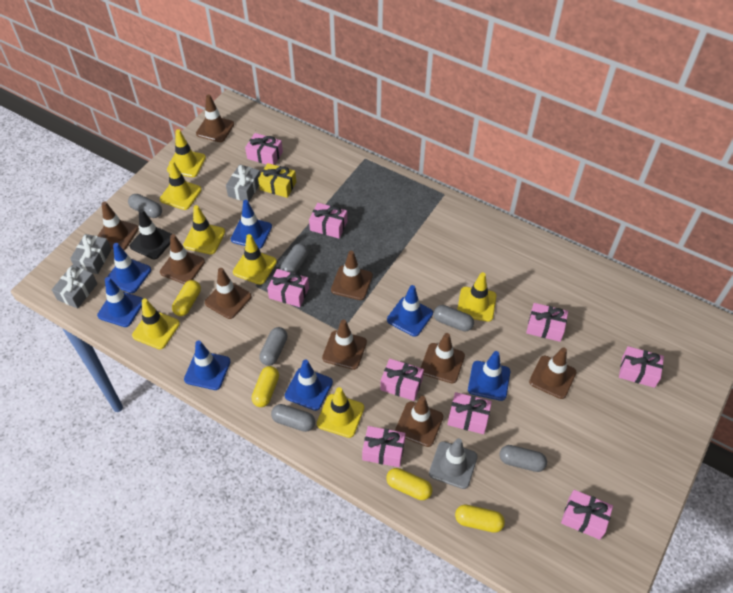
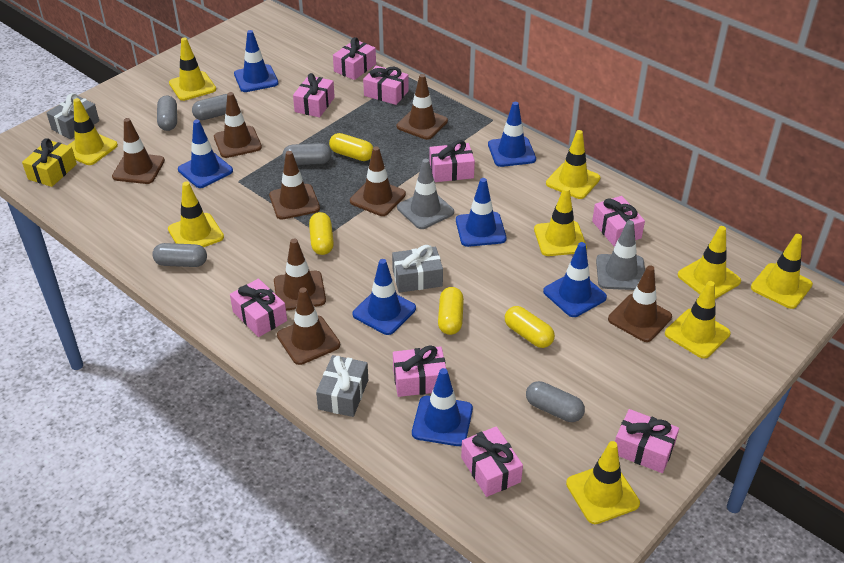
black traffic cone: 1 -> 0
brown traffic cone: 9 -> 8
grey capsule: 6 -> 5
grey traffic cone: 1 -> 2
yellow traffic cone: 7 -> 9

